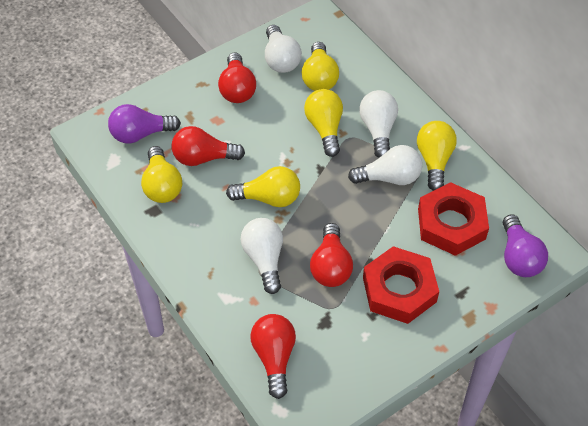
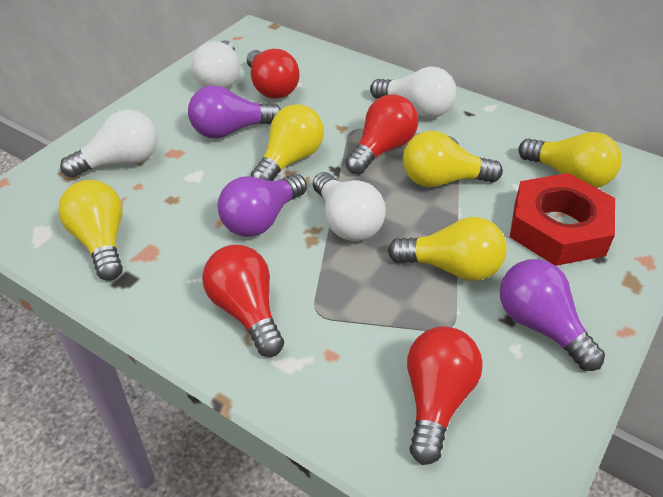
purple light bulb: 2 -> 3
red nut: 2 -> 1

